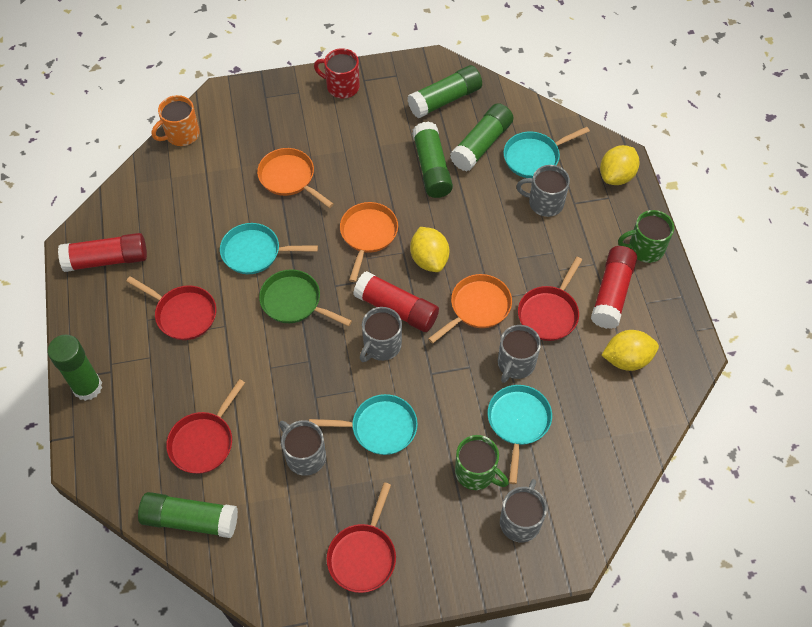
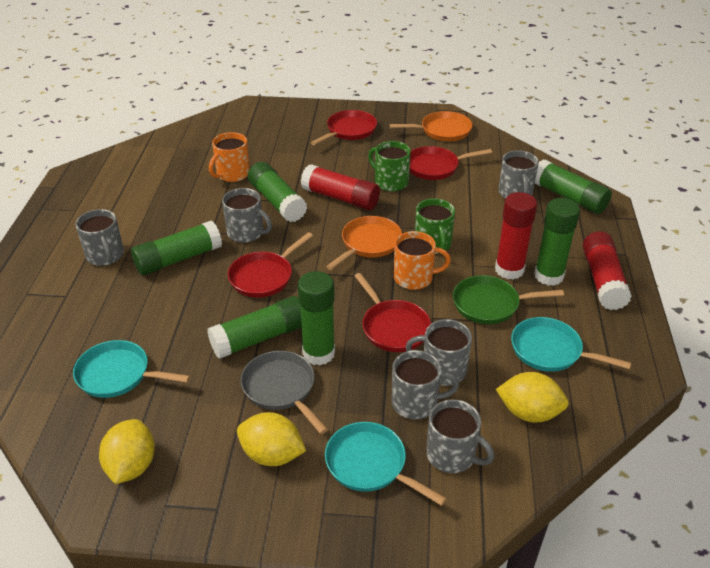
green glue stick: 5 -> 6
grey mug: 5 -> 6
grey pan: 0 -> 1
orange mug: 1 -> 2
orange pan: 3 -> 2
red mug: 1 -> 0
turquoise pan: 4 -> 3

